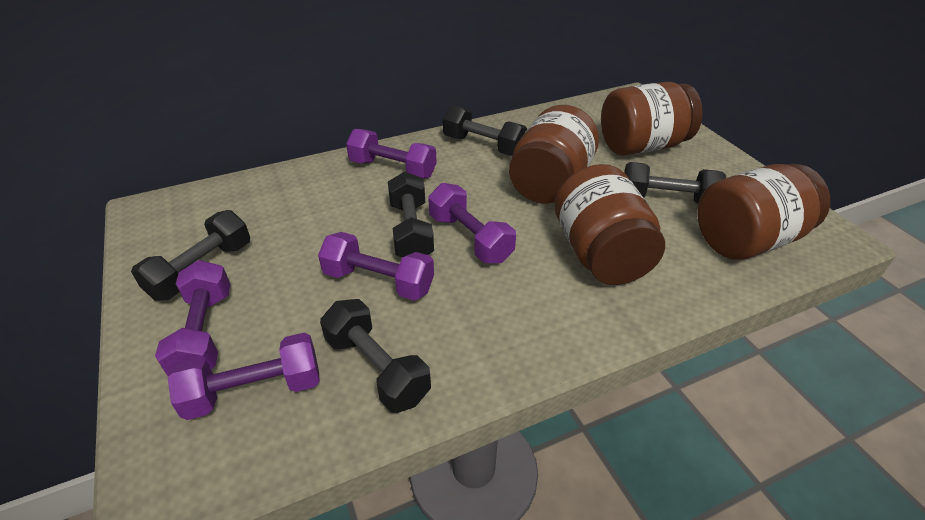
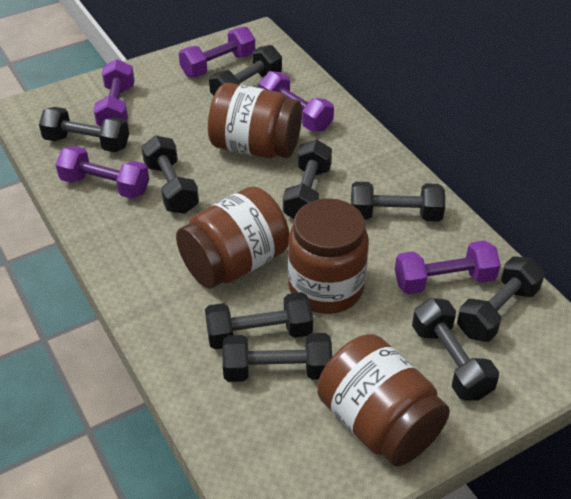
black dumbbell: 5 -> 9

